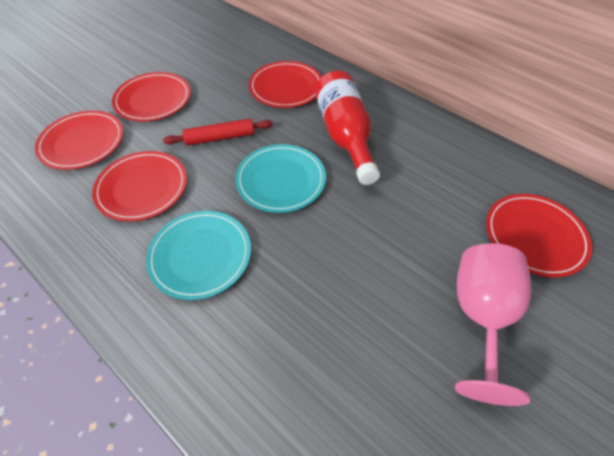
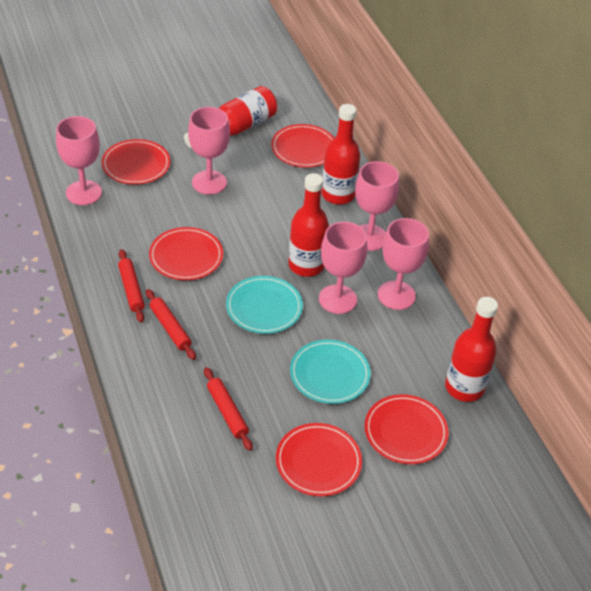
pink goblet: 1 -> 5
red bottle: 1 -> 4
red rolling pin: 1 -> 3

